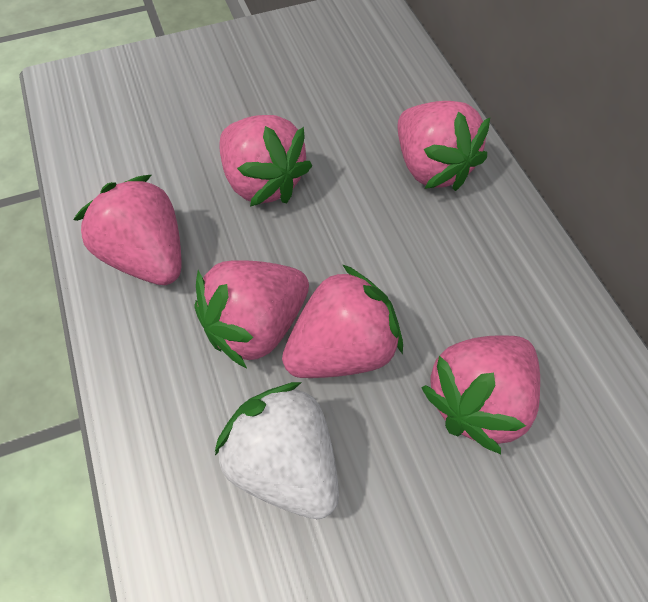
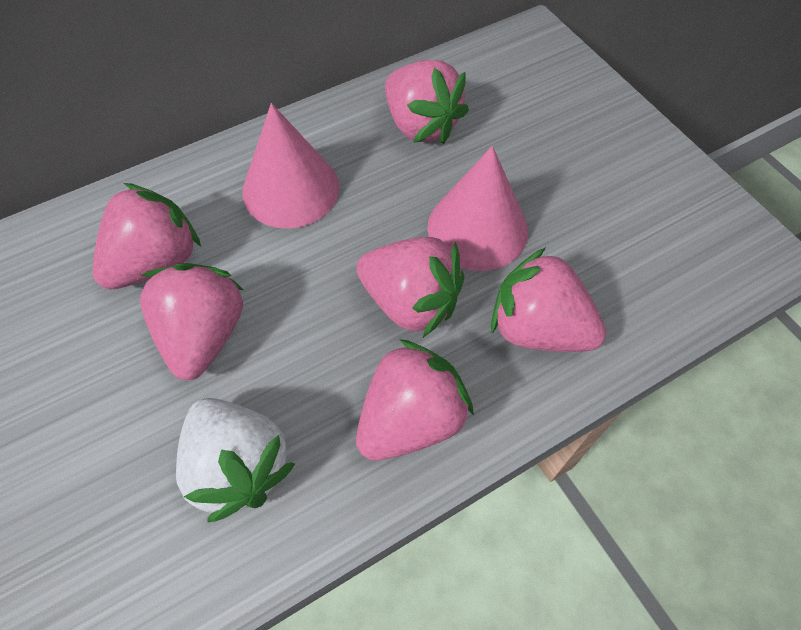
pink cone: 0 -> 2

